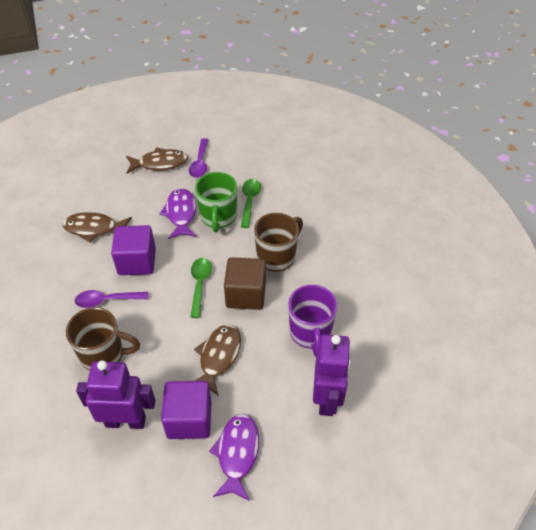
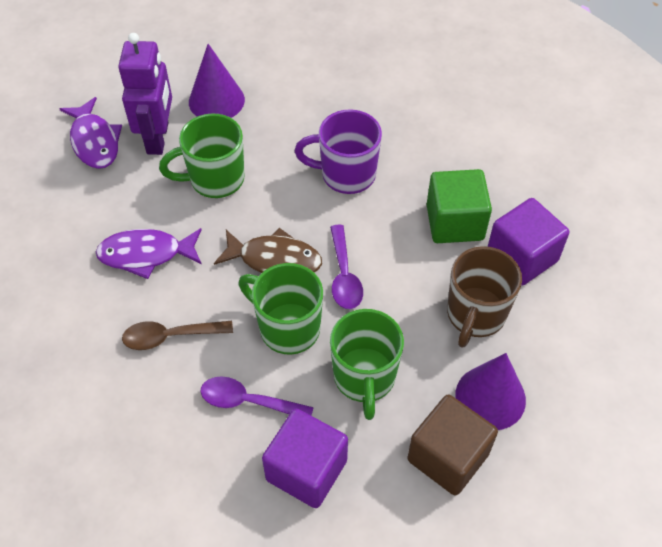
brown fish: 3 -> 1
brown mug: 2 -> 1
brown spoon: 0 -> 1
green cube: 0 -> 1
green mug: 1 -> 3
green spoon: 2 -> 0
purple cone: 0 -> 2
purple robot: 2 -> 1

